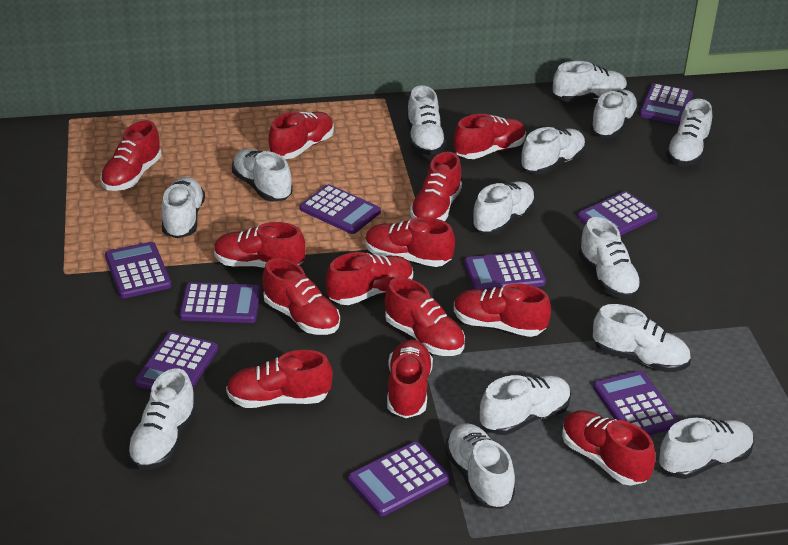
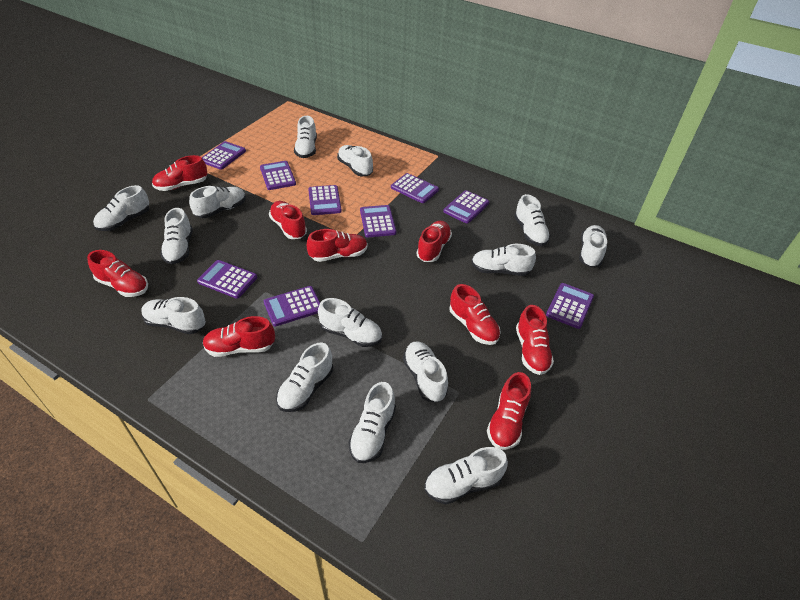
red shoe: 13 -> 9

